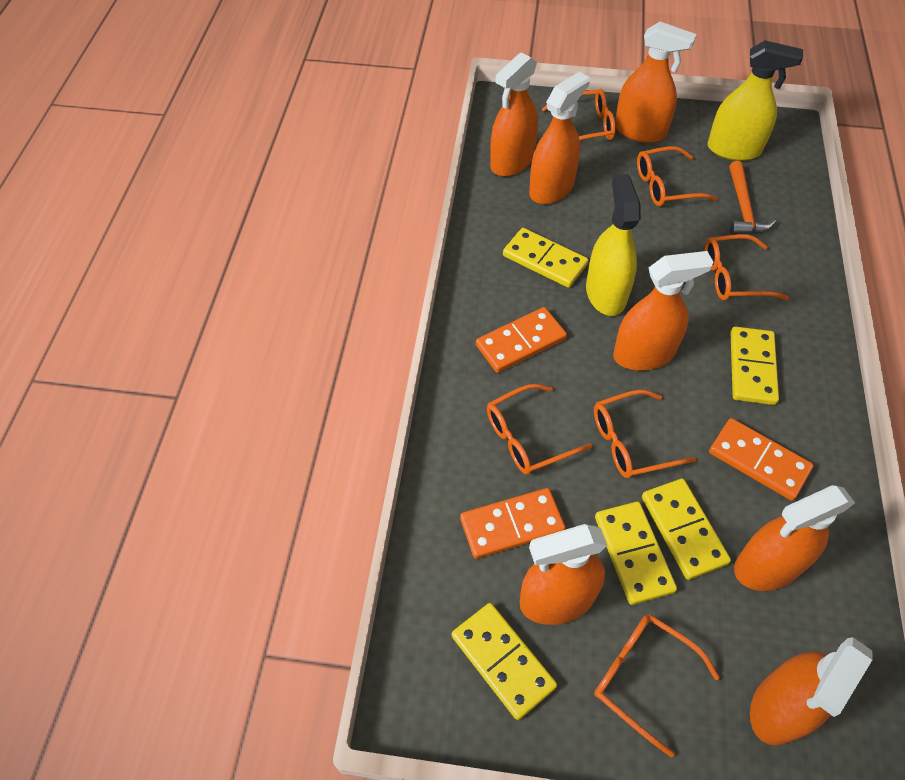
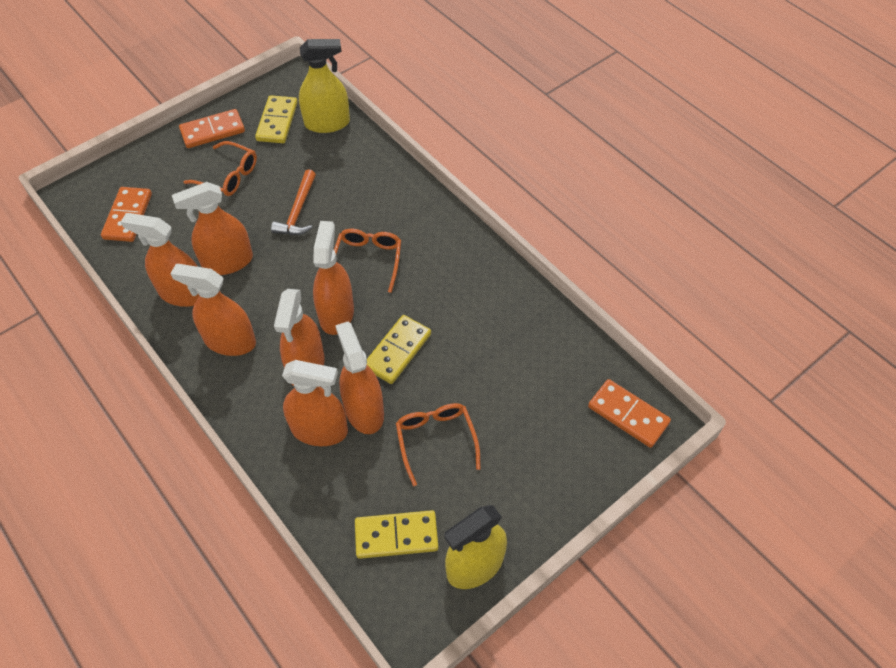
orange glasses: 6 -> 3
yellow domino: 5 -> 3

